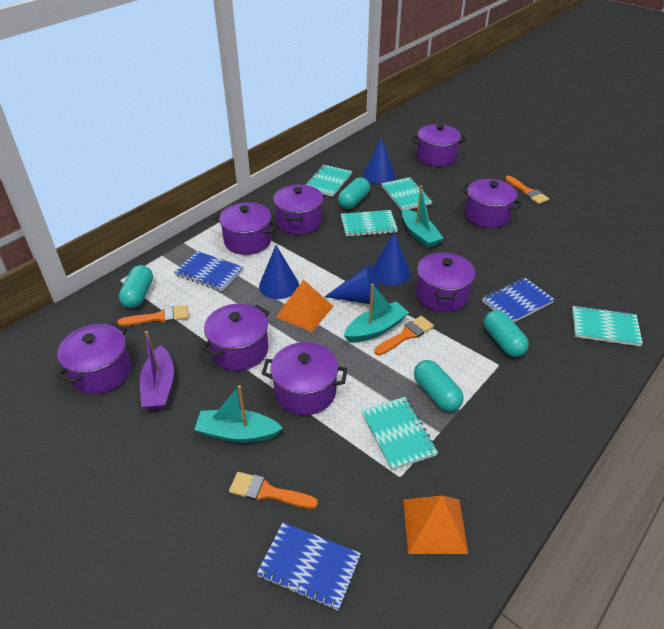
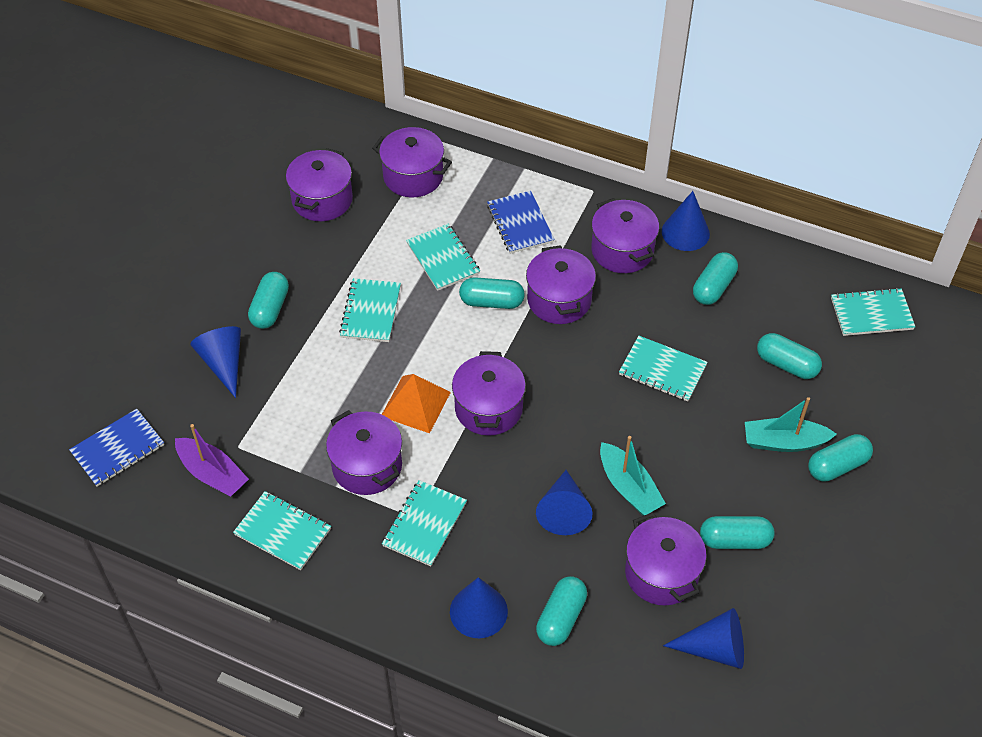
blue cone: 4 -> 5
blue notebook: 3 -> 2
orange brush: 4 -> 0
orange pyramid: 2 -> 1
purple pot: 8 -> 7
turquoise boat: 3 -> 2
turquoise capsule: 4 -> 7
turquoise notebook: 5 -> 6

